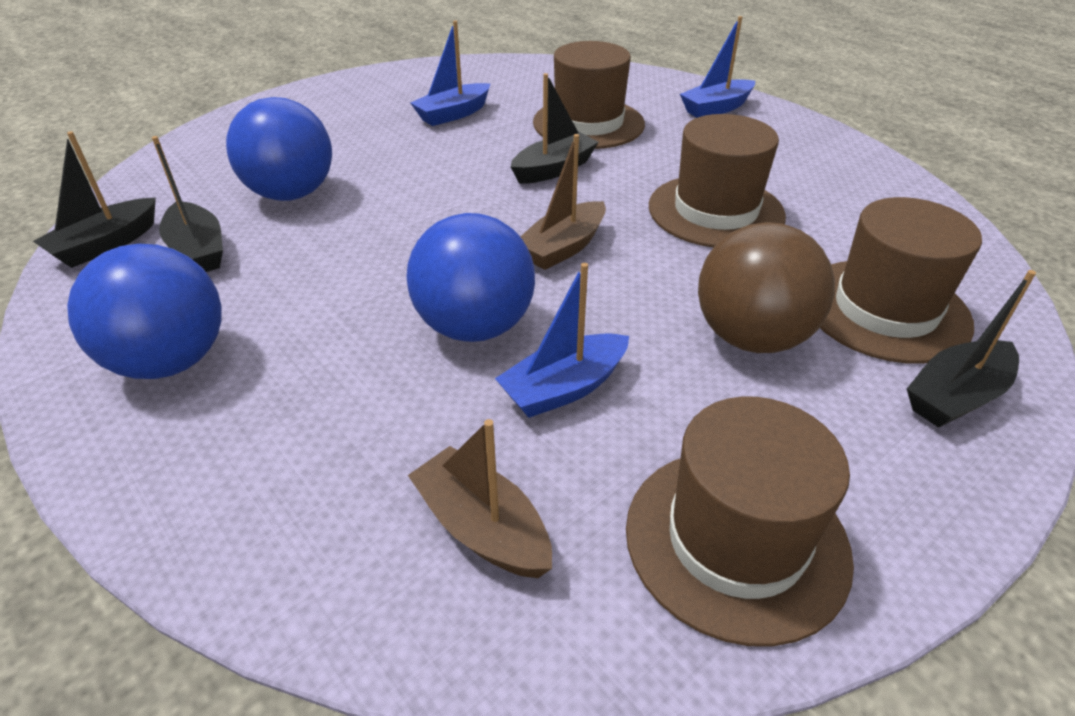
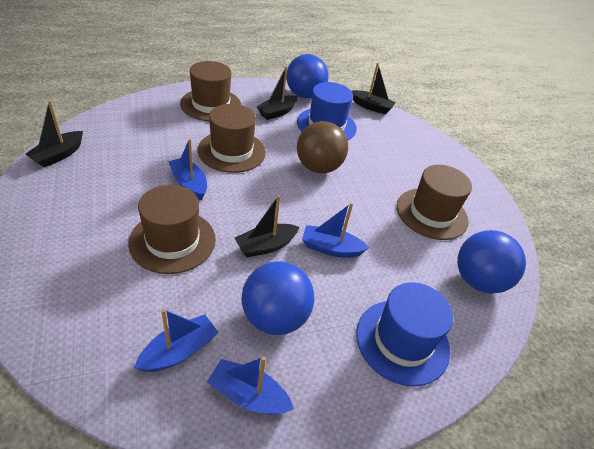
blue boat: 3 -> 4
blue hat: 0 -> 2
brown boat: 2 -> 0

